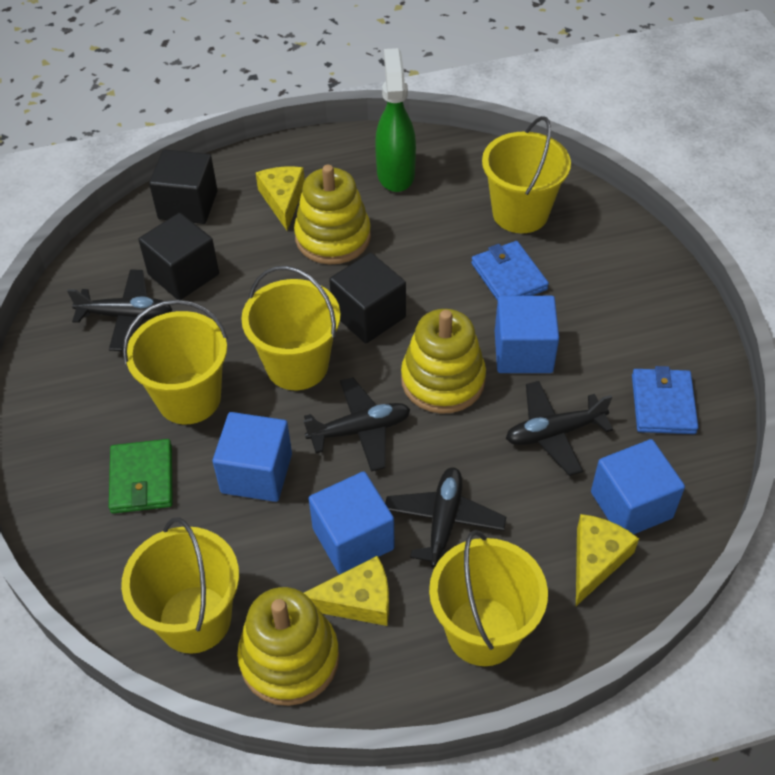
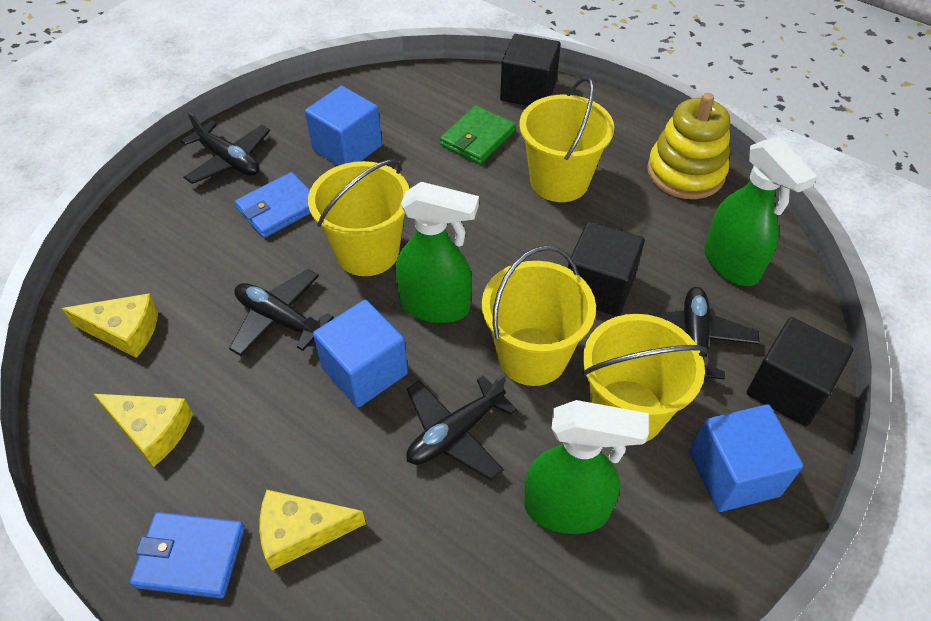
blue cube: 4 -> 3
green spray bottle: 1 -> 3
yellow bucket: 5 -> 4
yellow stacking toy: 3 -> 1

